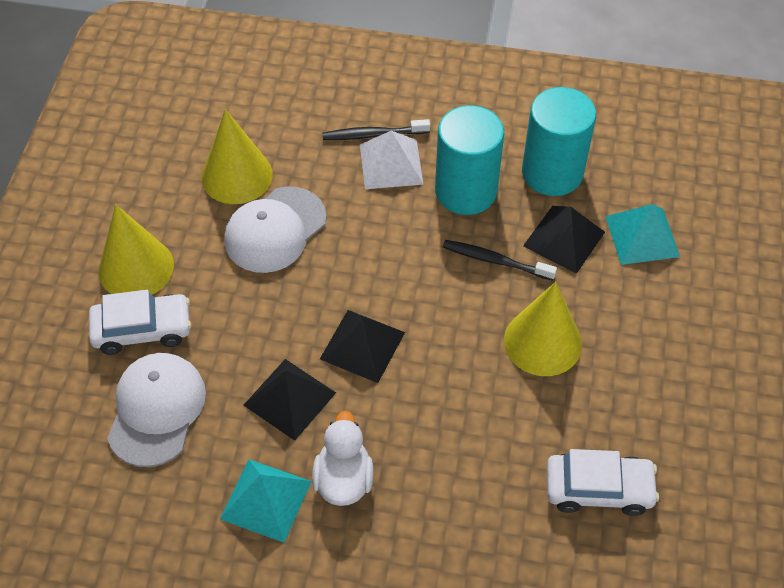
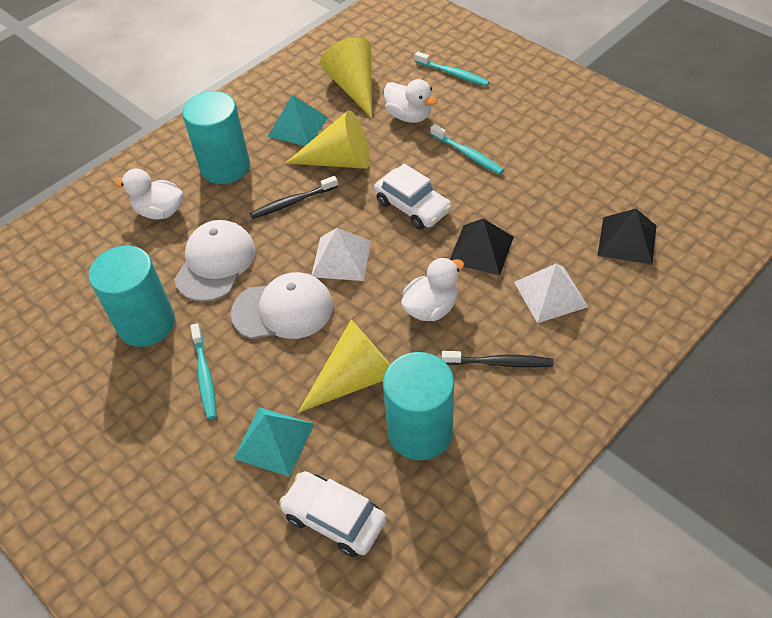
black pyramid: 3 -> 2
turquoise cylinder: 2 -> 3
turquoise toothbrush: 0 -> 3
white duck: 1 -> 3
white pyramid: 1 -> 2

